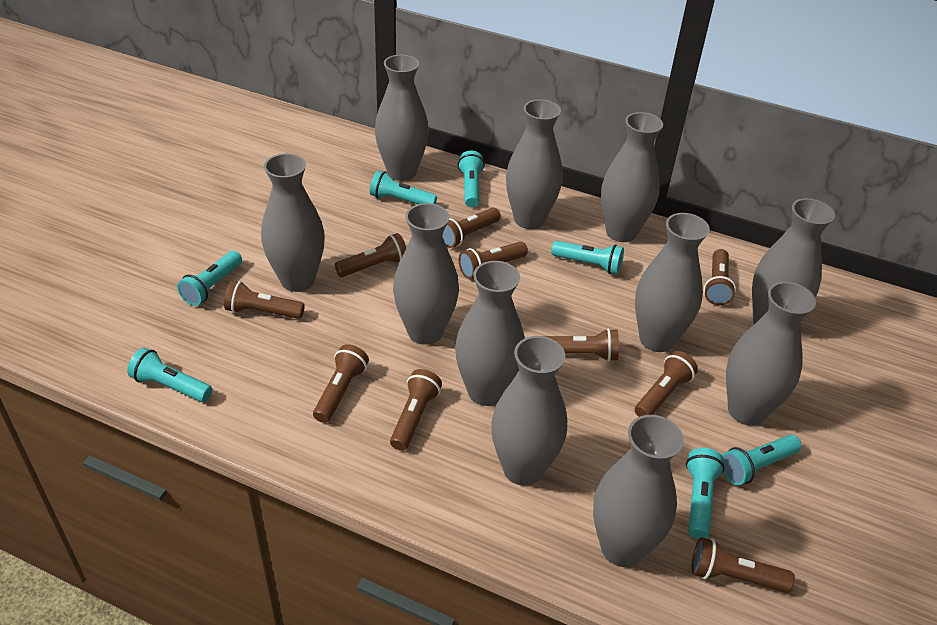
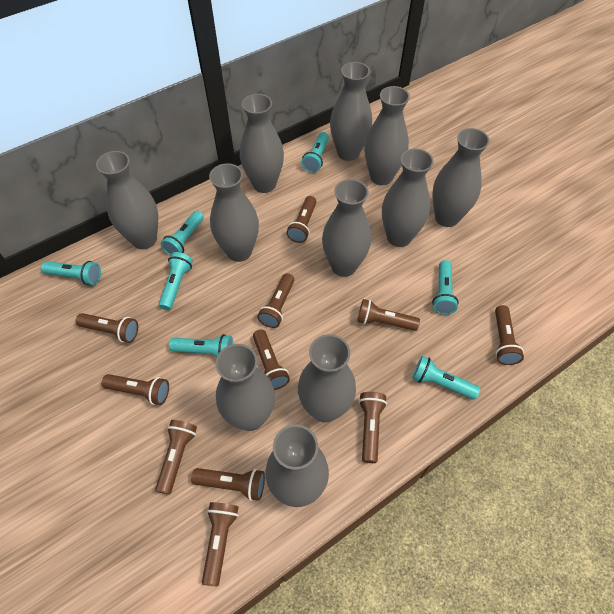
brown flashlight: 10 -> 11

